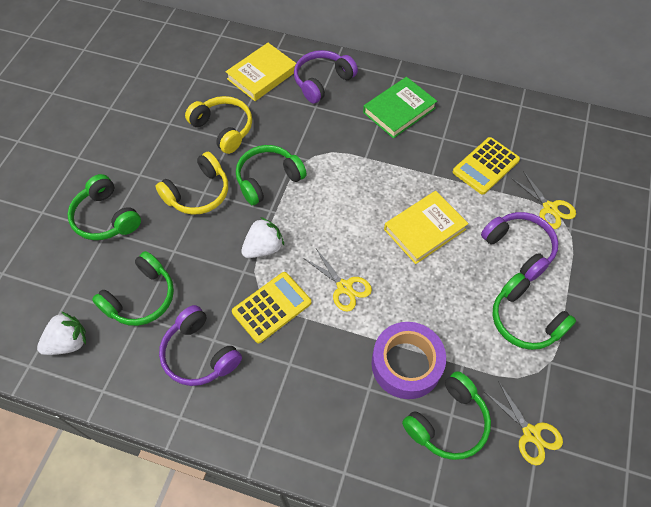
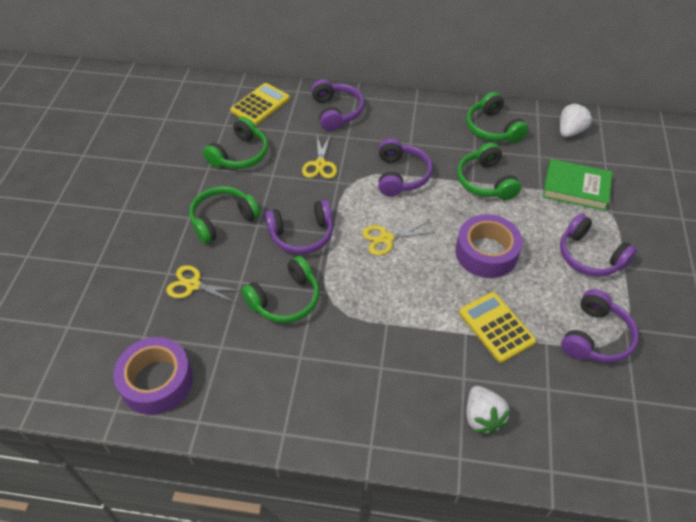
purple headphones: 3 -> 5
purple tape: 1 -> 2
yellow book: 2 -> 0
yellow headphones: 2 -> 0

